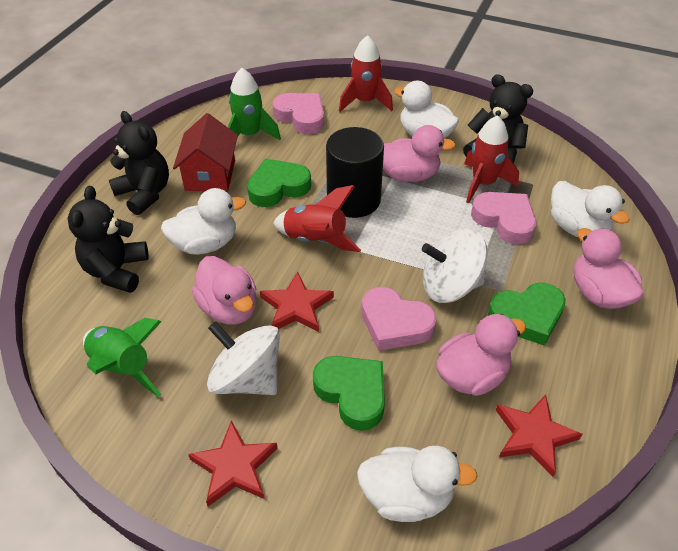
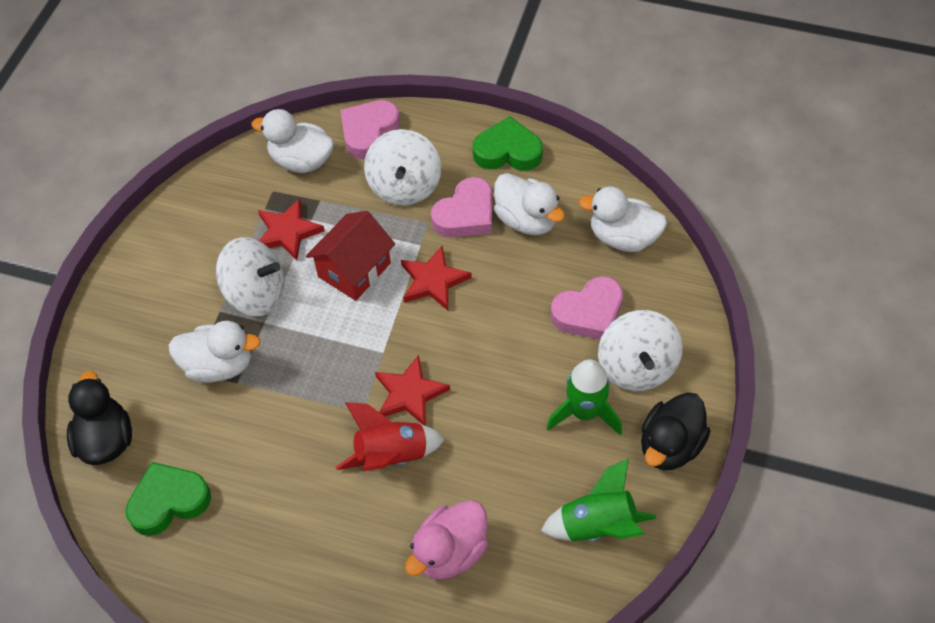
black cylinder: 1 -> 0
black duck: 0 -> 2
black teddy bear: 3 -> 0
green heart: 3 -> 2
pink duck: 4 -> 1
red rocket: 3 -> 1
white spinning top: 2 -> 3

